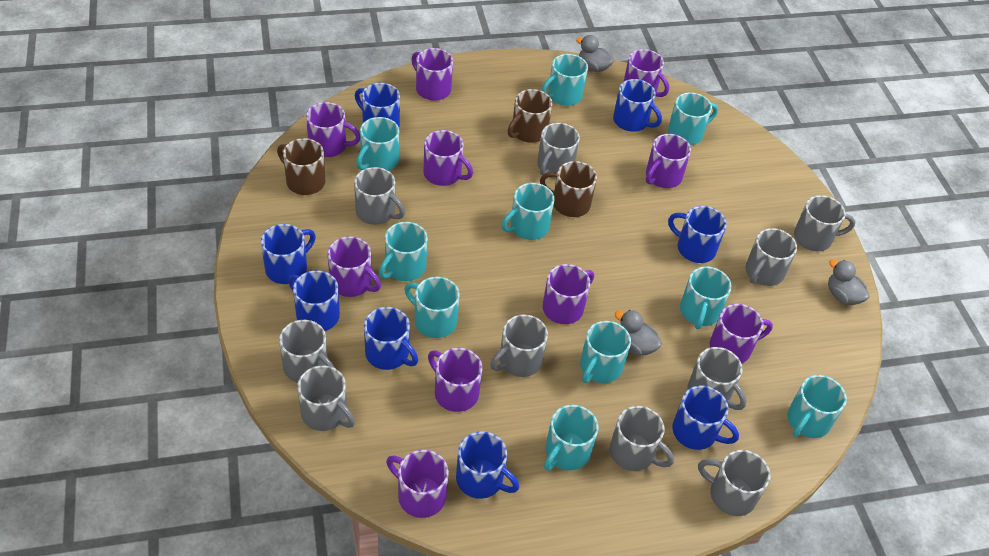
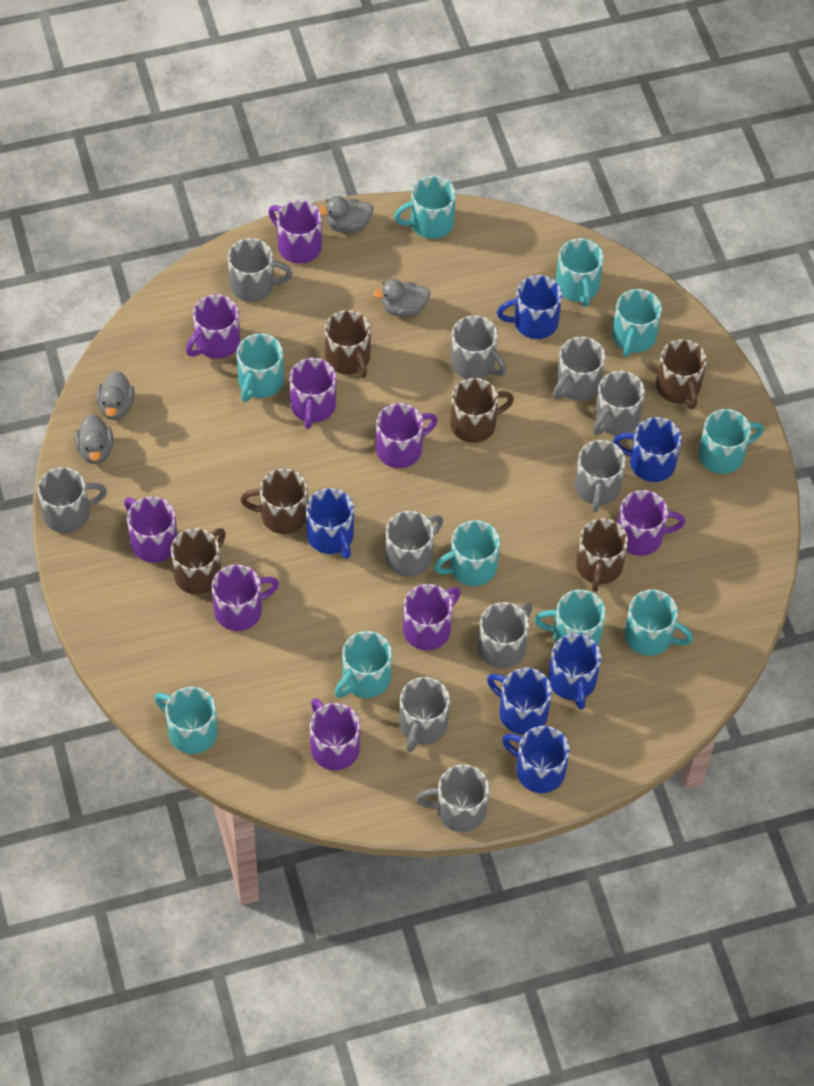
blue mug: 8 -> 6
brown mug: 3 -> 6
grey duck: 3 -> 4
purple mug: 10 -> 9

